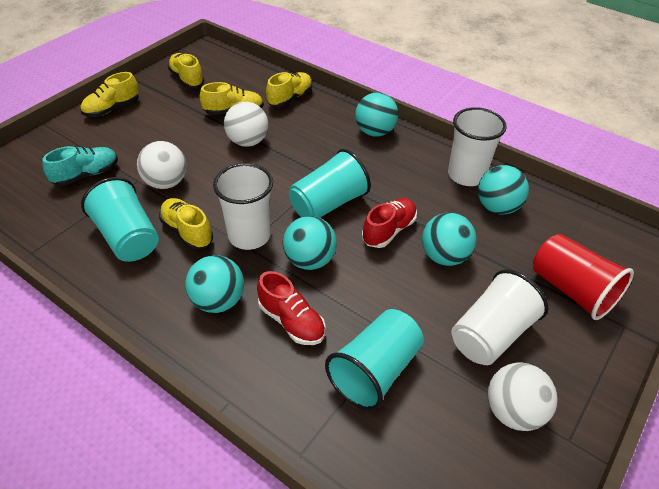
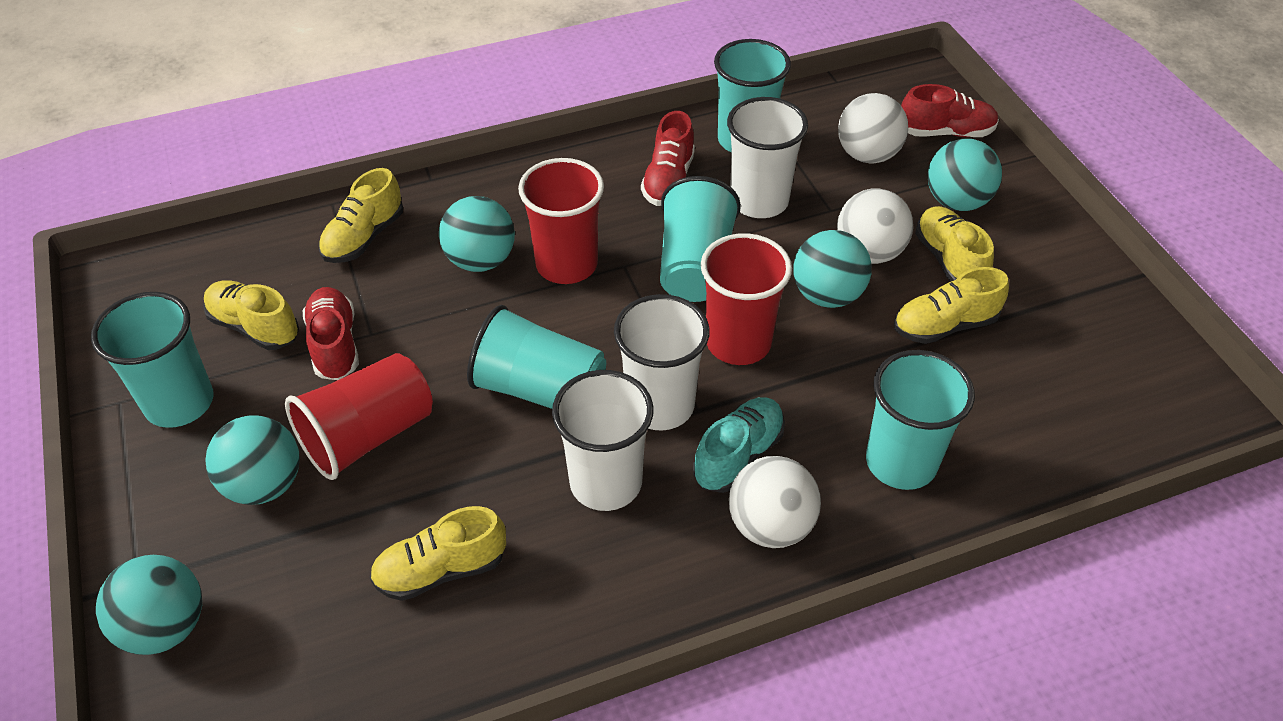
red cup: 1 -> 3
red shoe: 2 -> 3
turquoise cup: 3 -> 5

